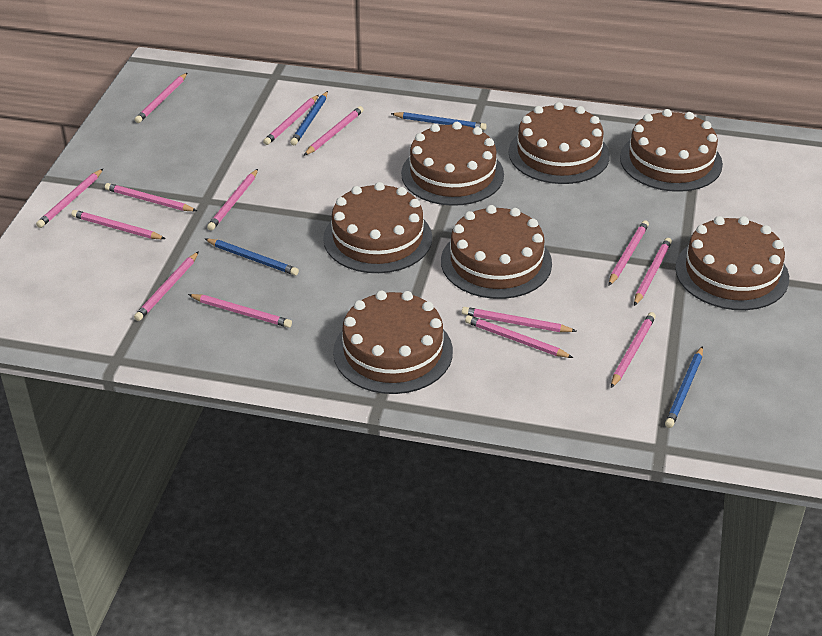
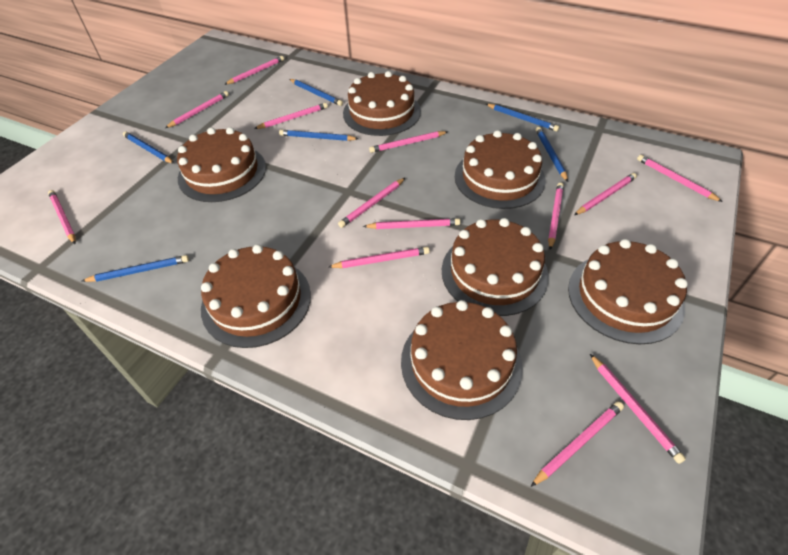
blue pencil: 4 -> 6
pink pencil: 14 -> 13

